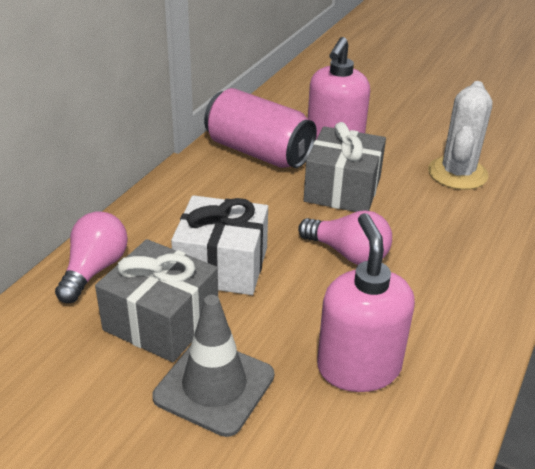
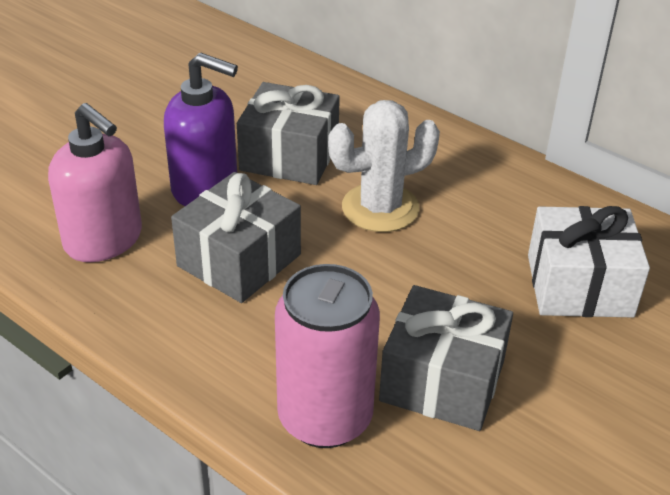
grey gift: 2 -> 3
grey traffic cone: 1 -> 0
pink light bulb: 2 -> 0
pink soap dispenser: 2 -> 1
purple soap dispenser: 0 -> 1

